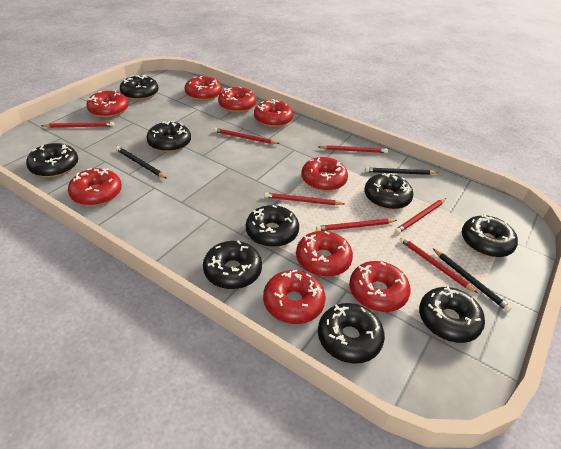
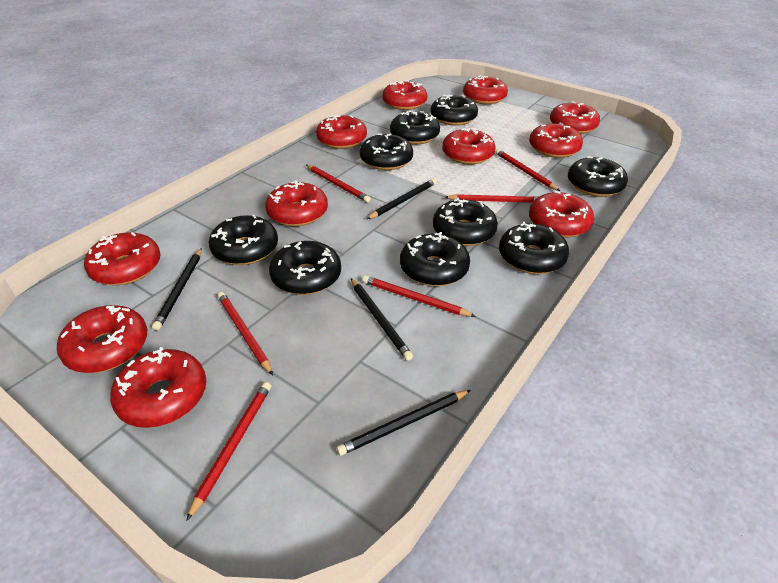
black pencil: 3 -> 4
red donut: 9 -> 11
red pencil: 7 -> 6

